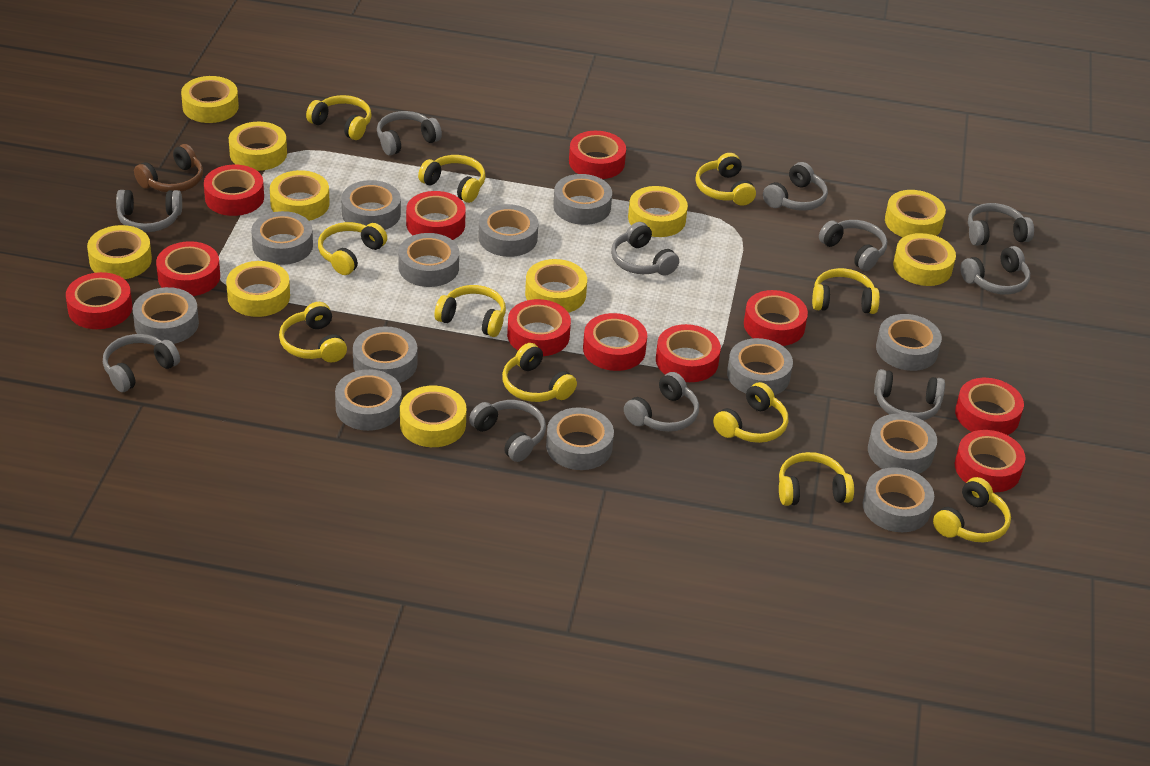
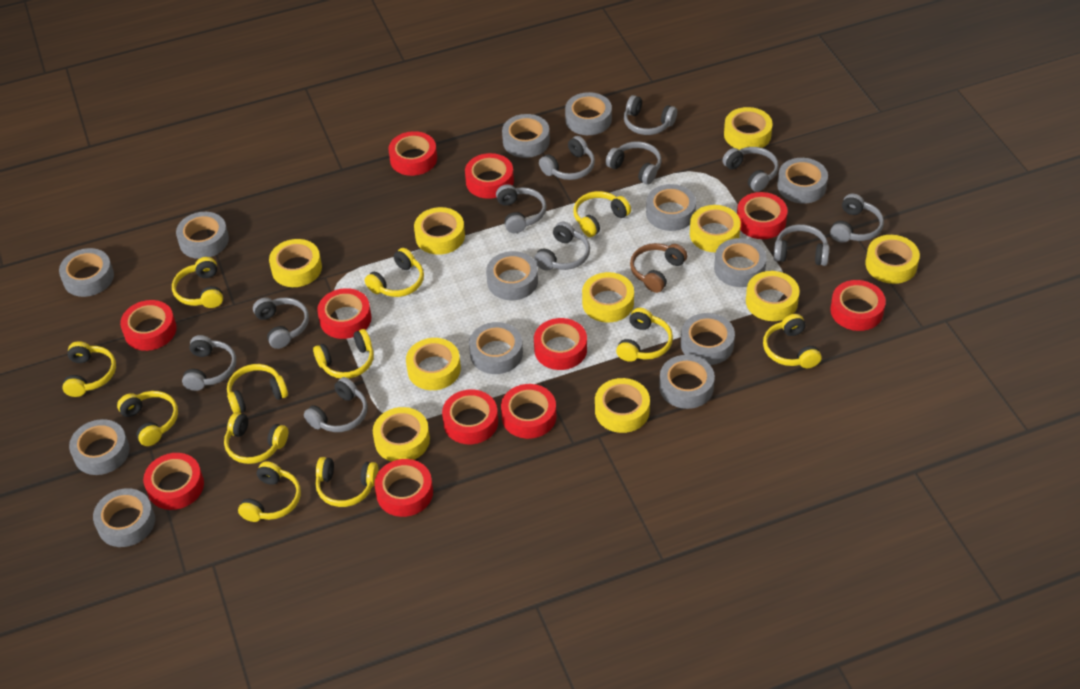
yellow headphones: 11 -> 12

